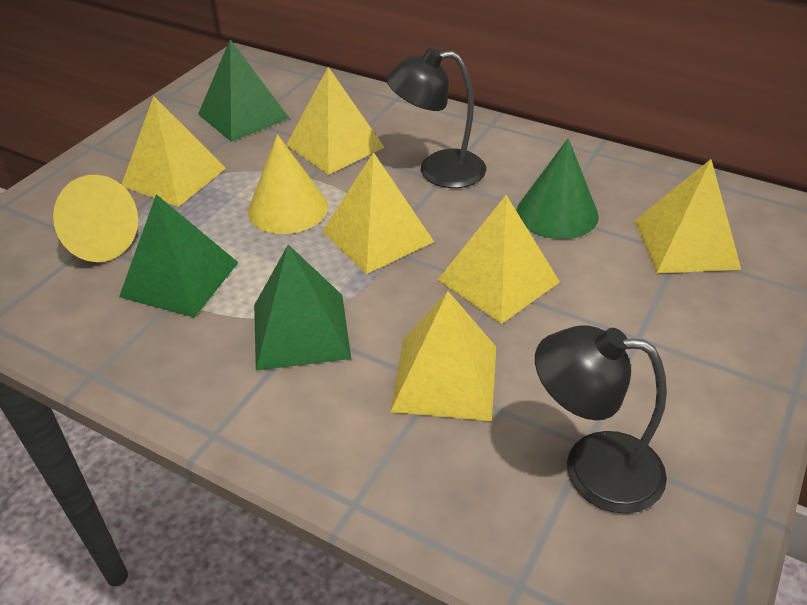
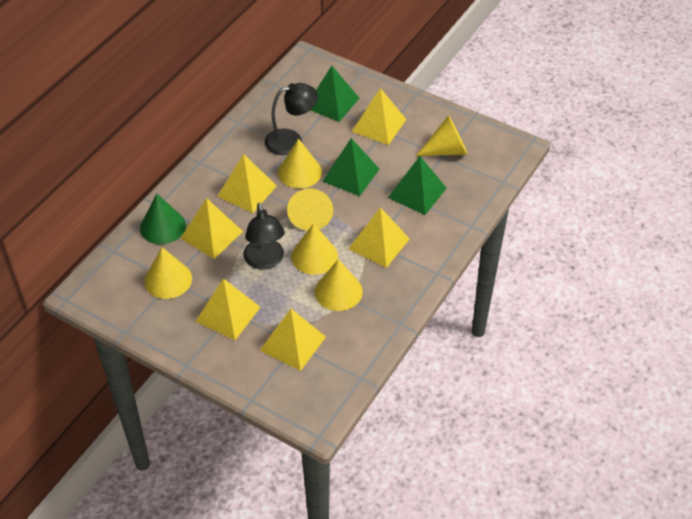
yellow cone: 2 -> 6

